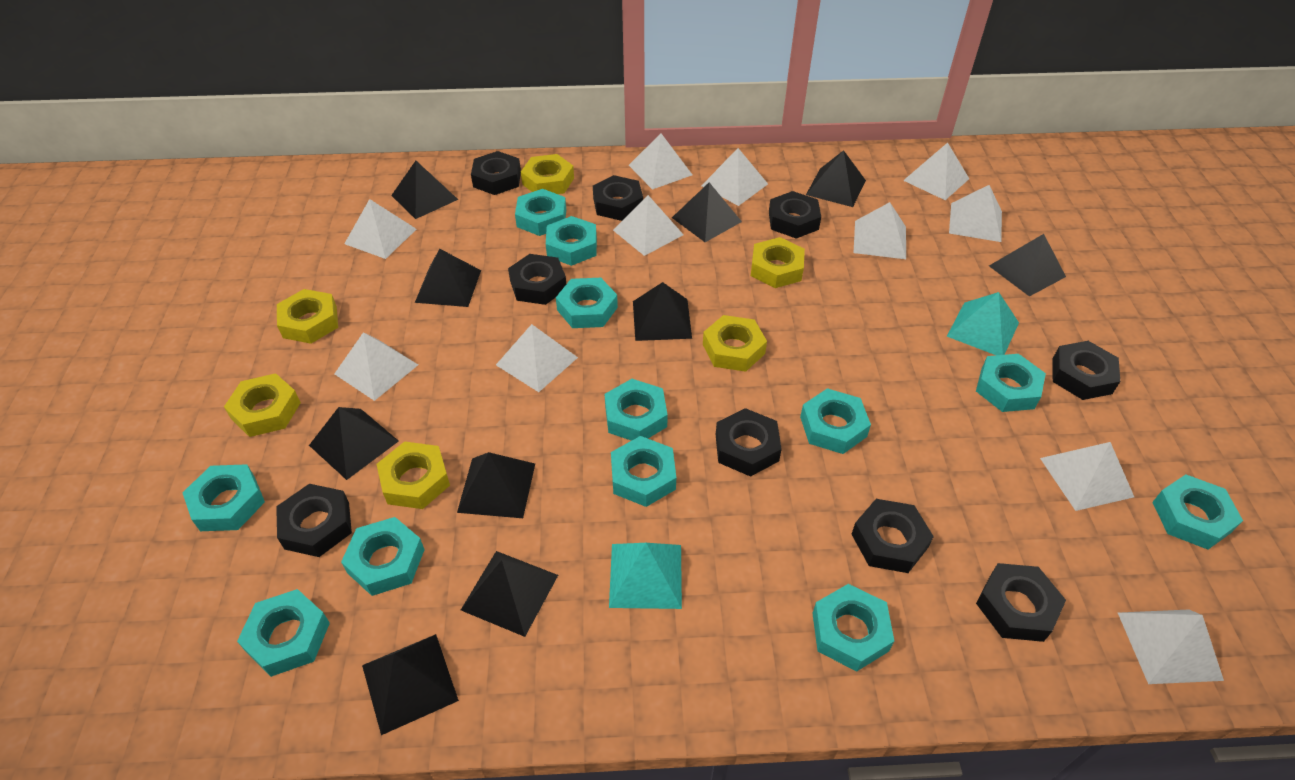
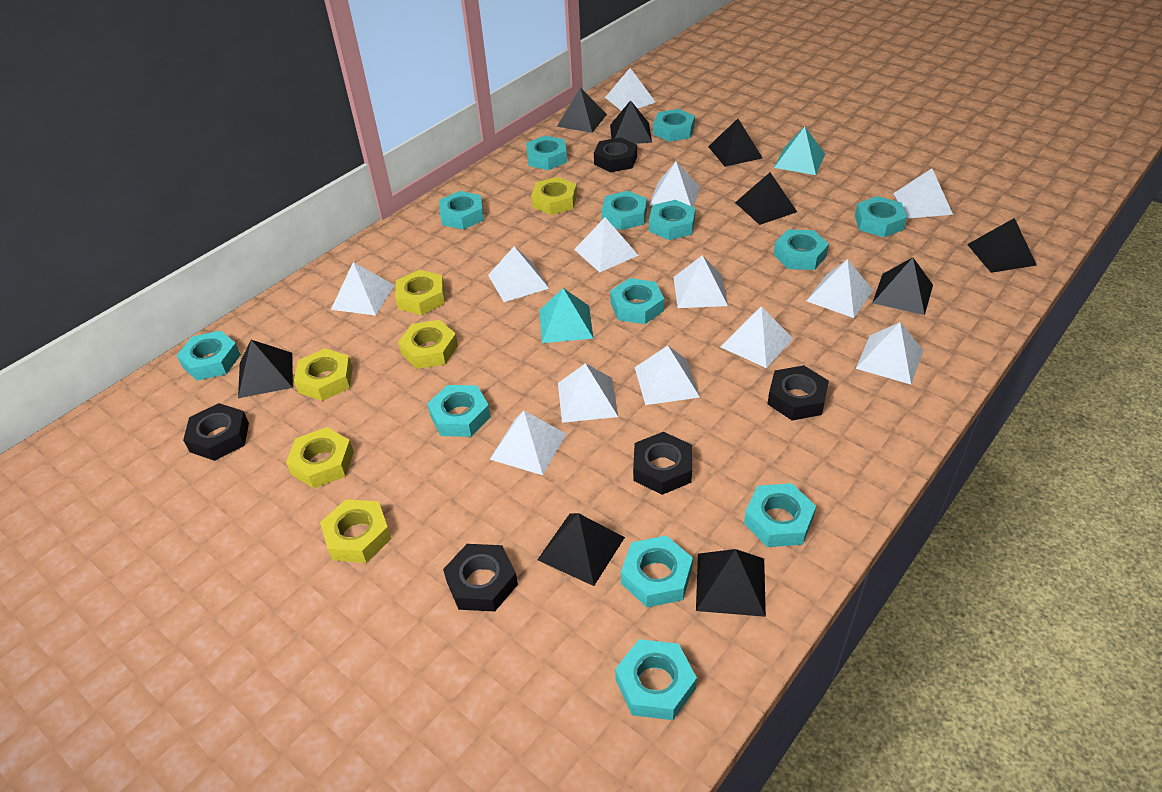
black nut: 9 -> 5
black pyramid: 10 -> 9
turquoise nut: 12 -> 13
white pyramid: 11 -> 13

